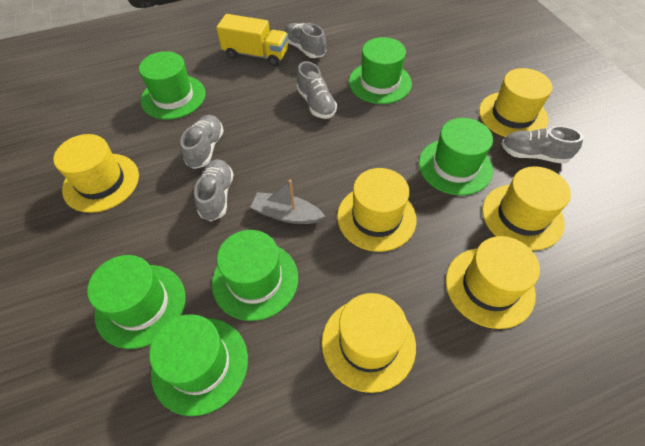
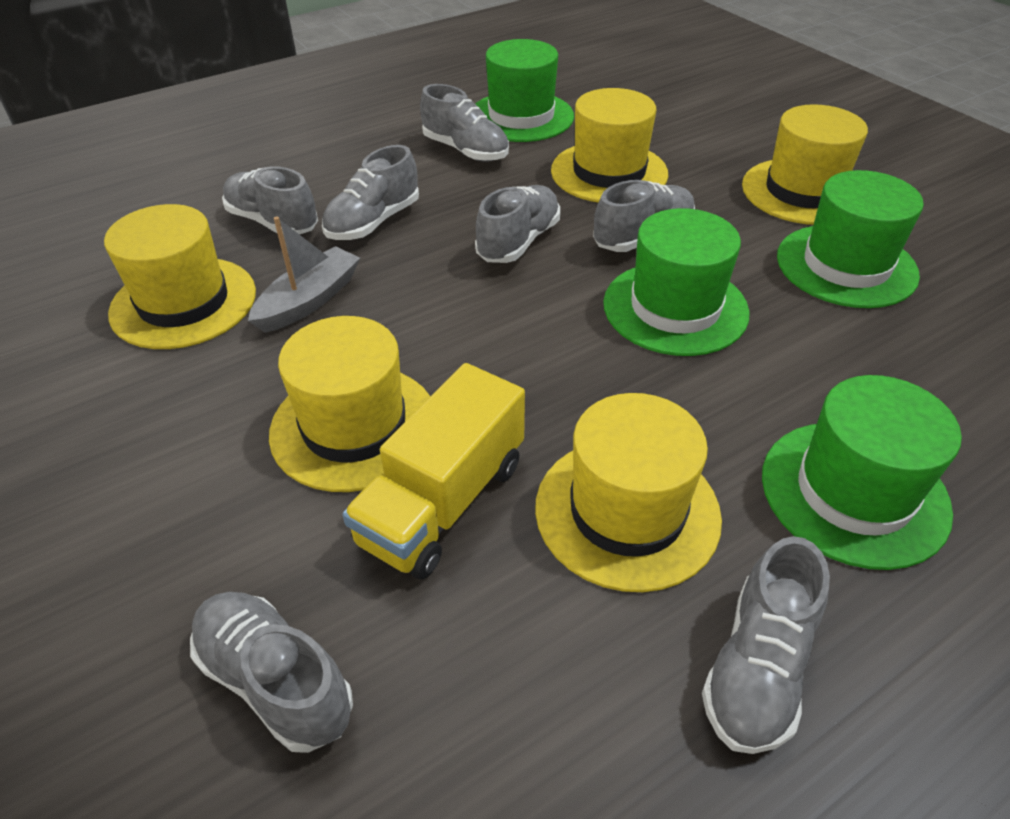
green hat: 6 -> 4
grey shoe: 5 -> 7
yellow hat: 6 -> 5

